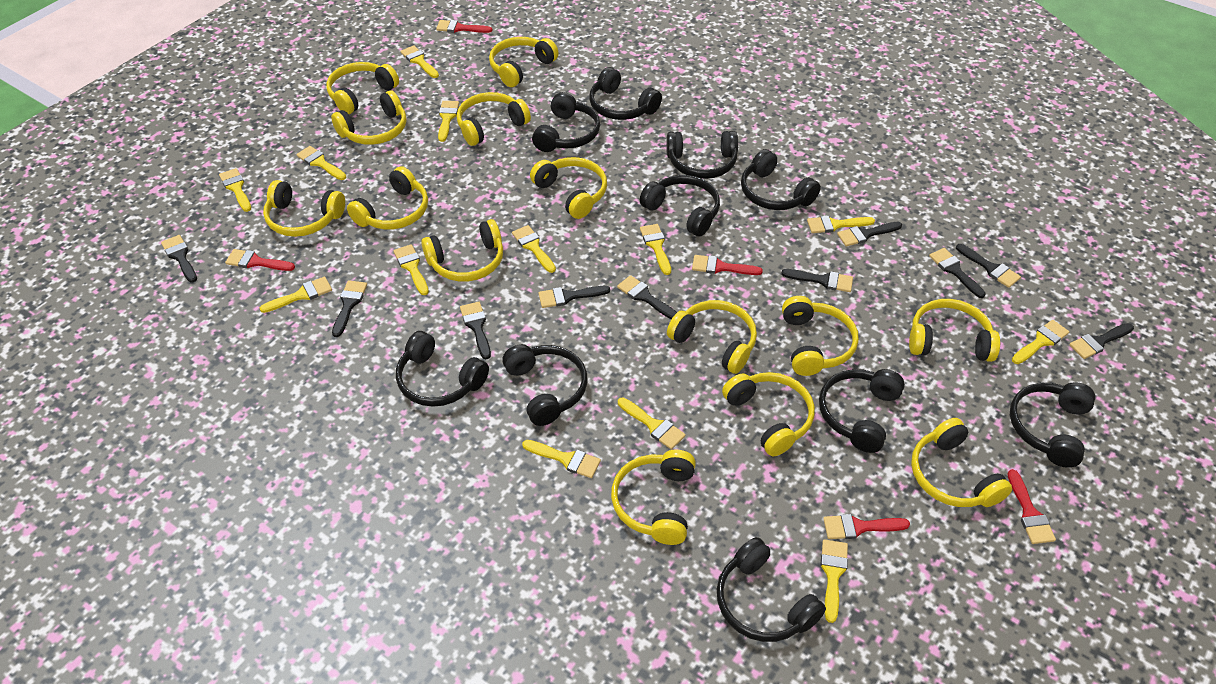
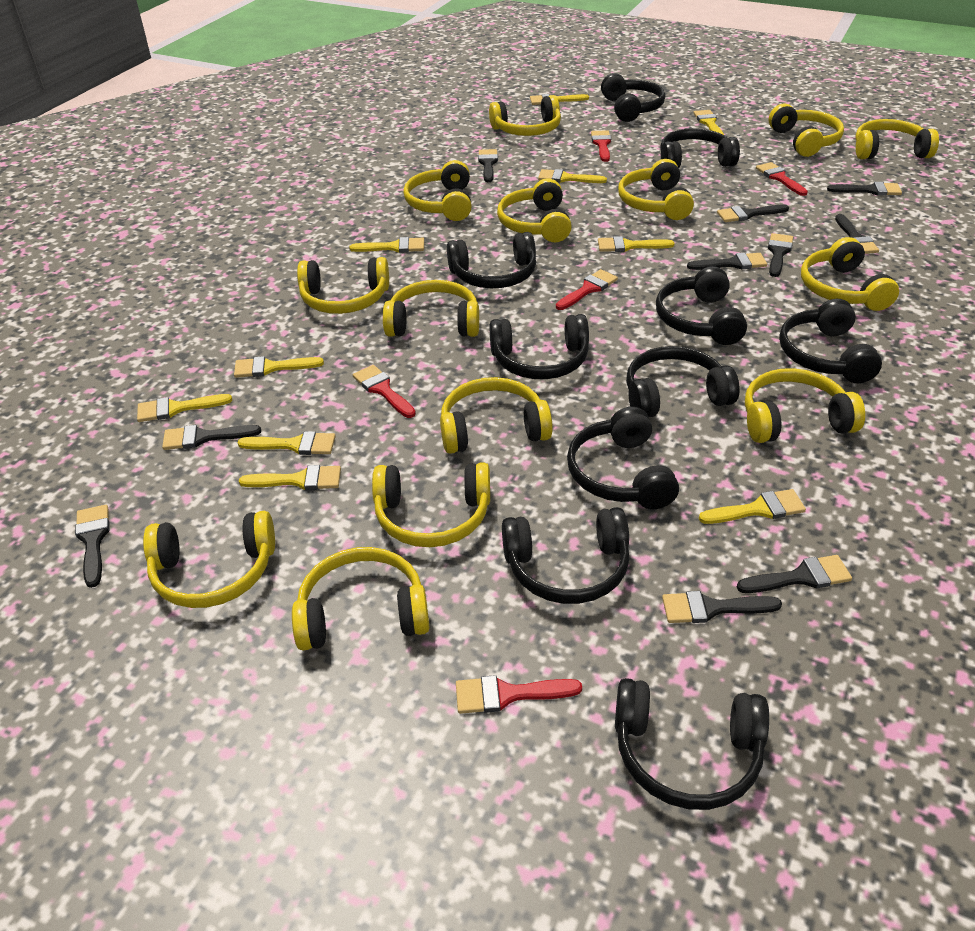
yellow brush: 13 -> 10

